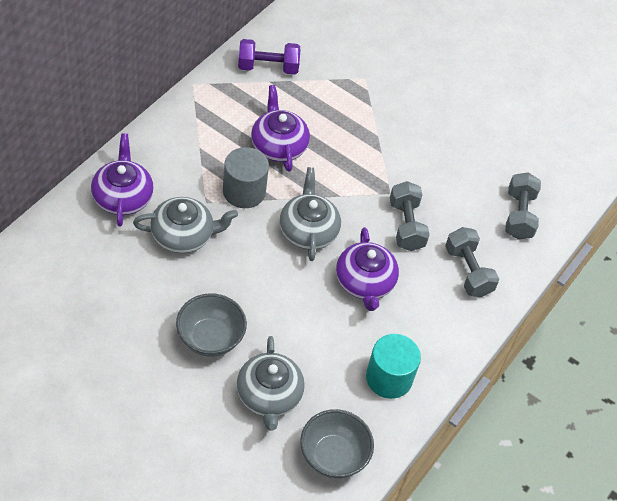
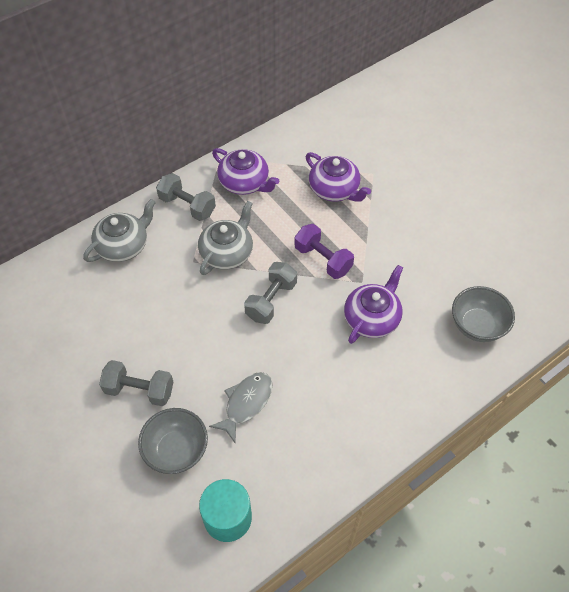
grey cylinder: 1 -> 0
grey fish: 0 -> 1
grey teapot: 3 -> 2

